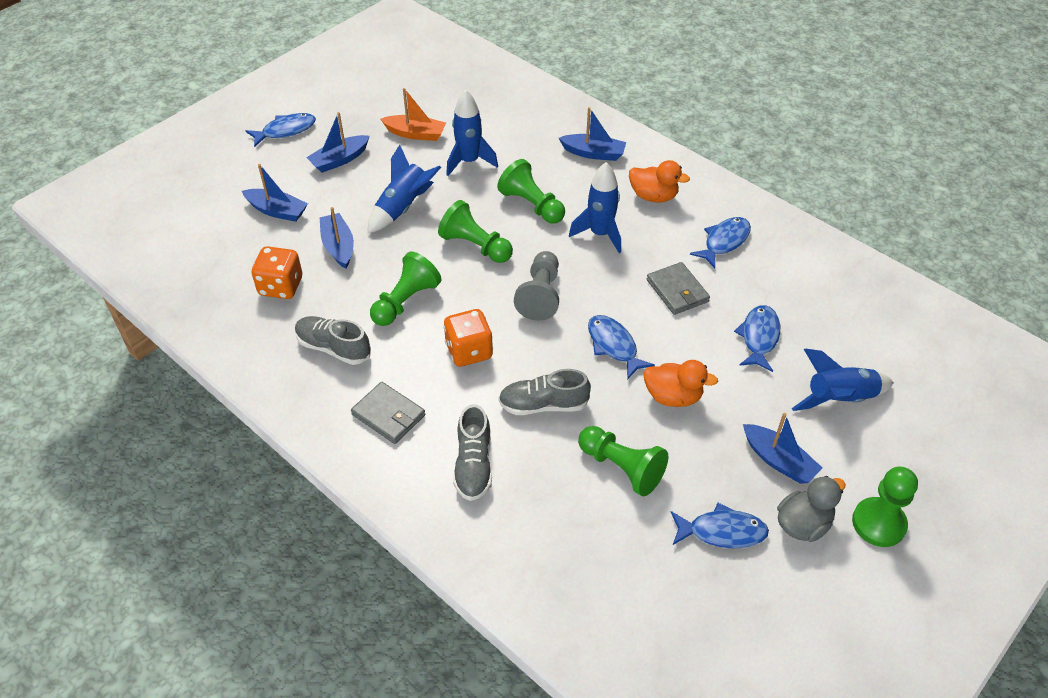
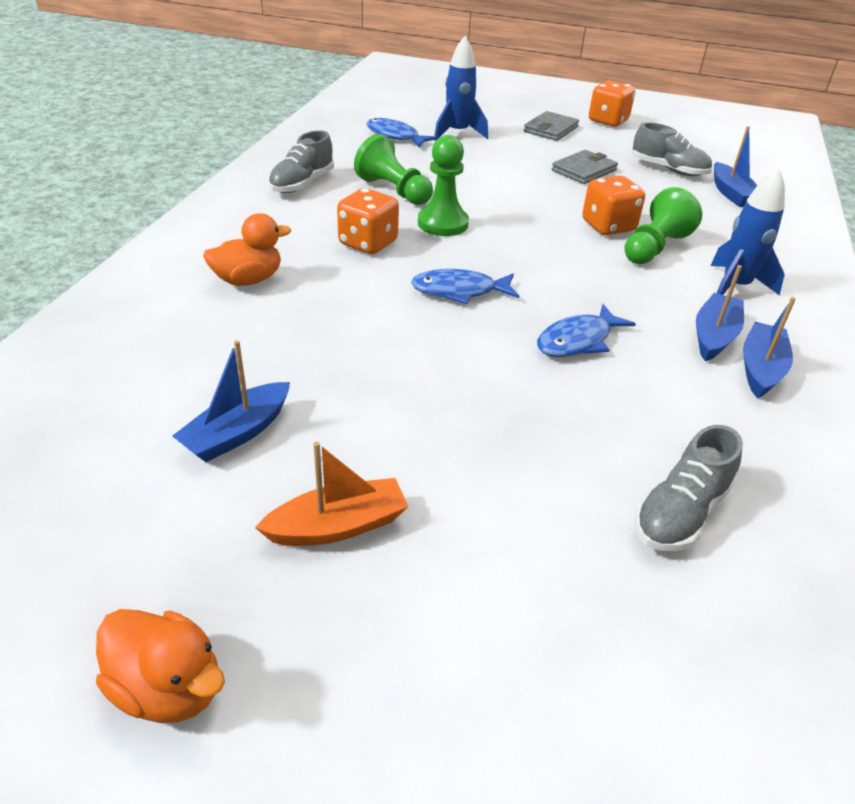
blue boat: 5 -> 4
blue fish: 5 -> 3
blue rocket: 4 -> 2
green pawn: 5 -> 3
grey duck: 1 -> 0
grey pawn: 1 -> 0
orange dice: 2 -> 3

